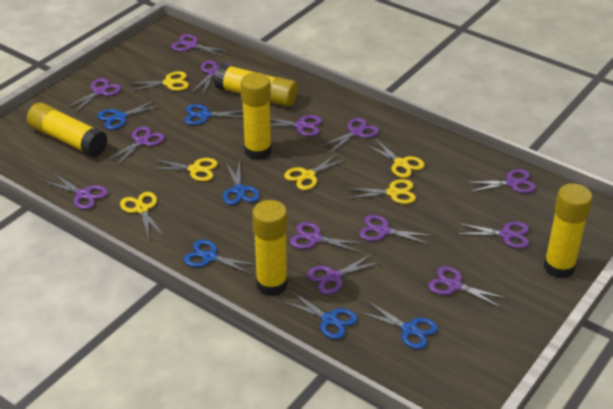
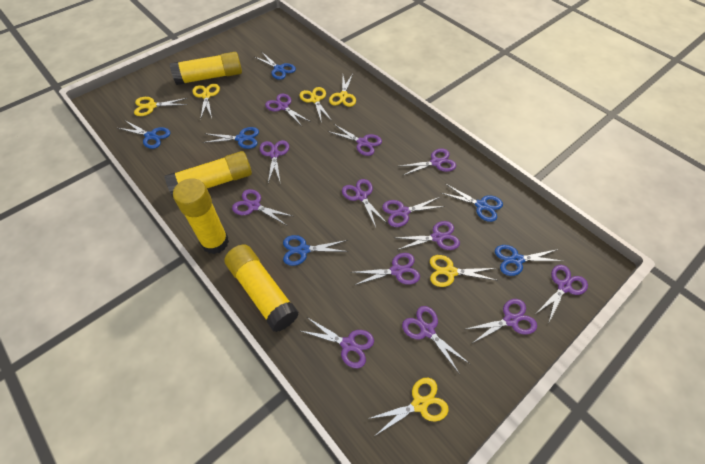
yellow glue stick: 5 -> 4

